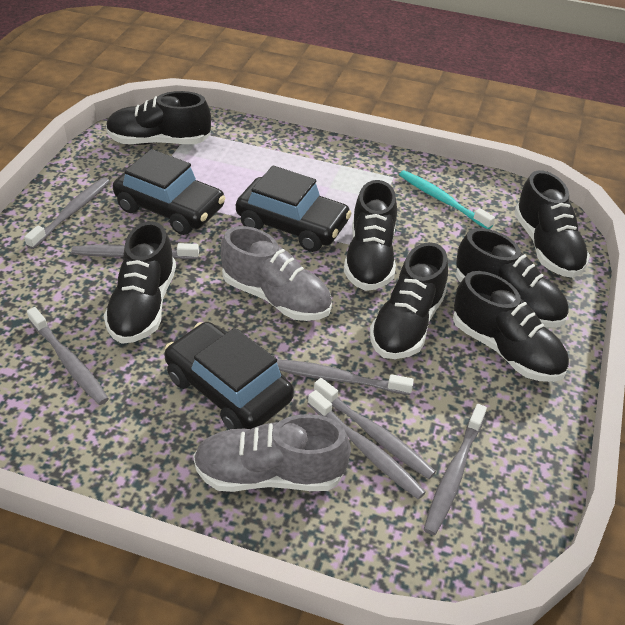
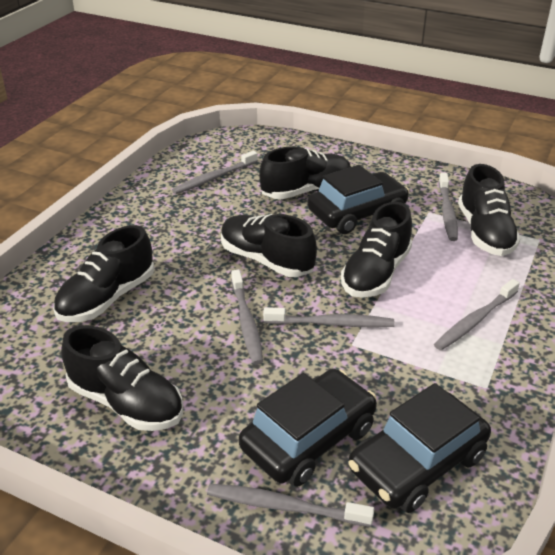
black shoe: 7 -> 6
grey shoe: 2 -> 0
grey toothbrush: 7 -> 6
turquoise toothbrush: 1 -> 0

